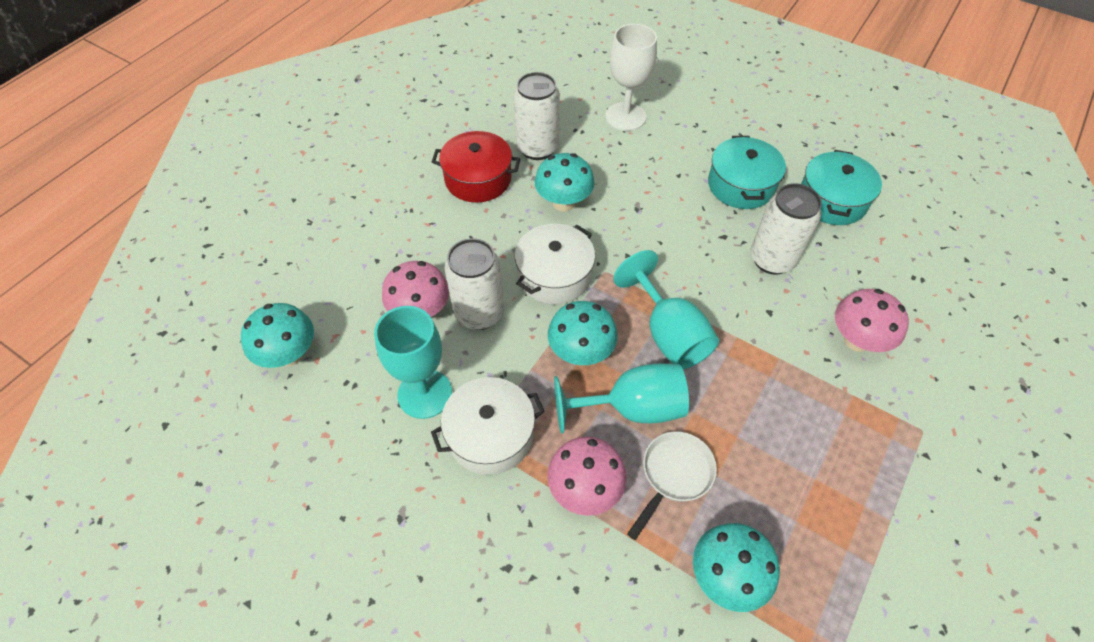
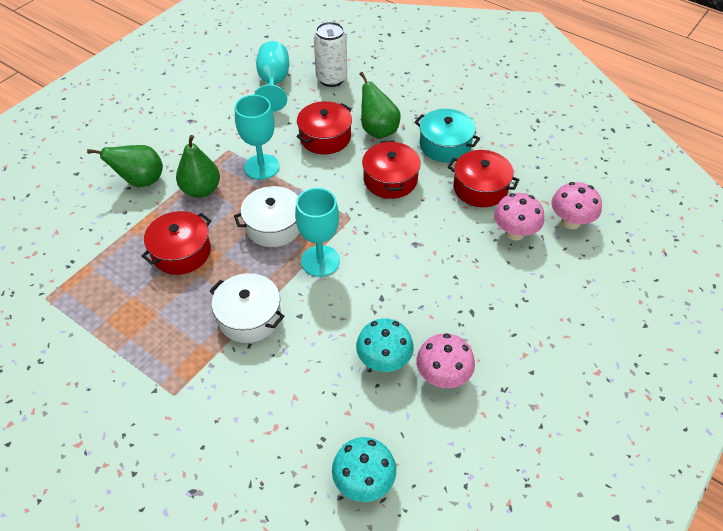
green pear: 0 -> 3
red pot: 1 -> 4
turquoise mushroom: 4 -> 2
turquoise pot: 2 -> 1
white can: 3 -> 1
white goblet: 1 -> 0
white pan: 1 -> 0

